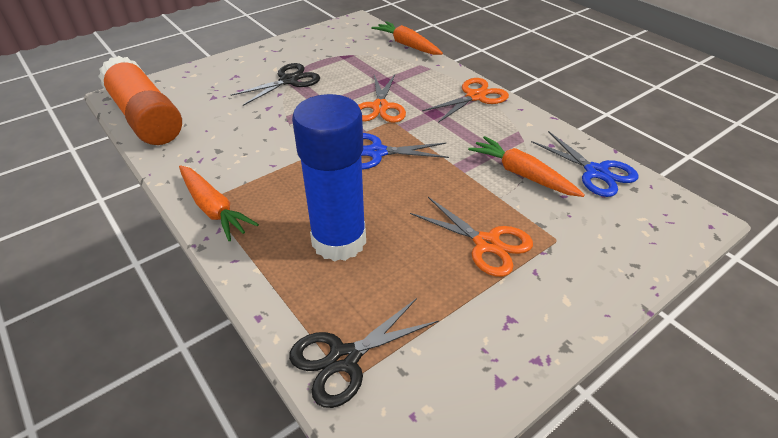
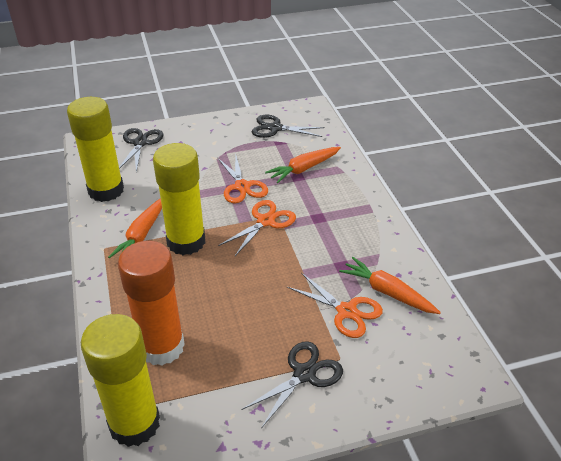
black scissors: 2 -> 3
blue glue stick: 1 -> 0
blue scissors: 2 -> 0
yellow glue stick: 0 -> 3

